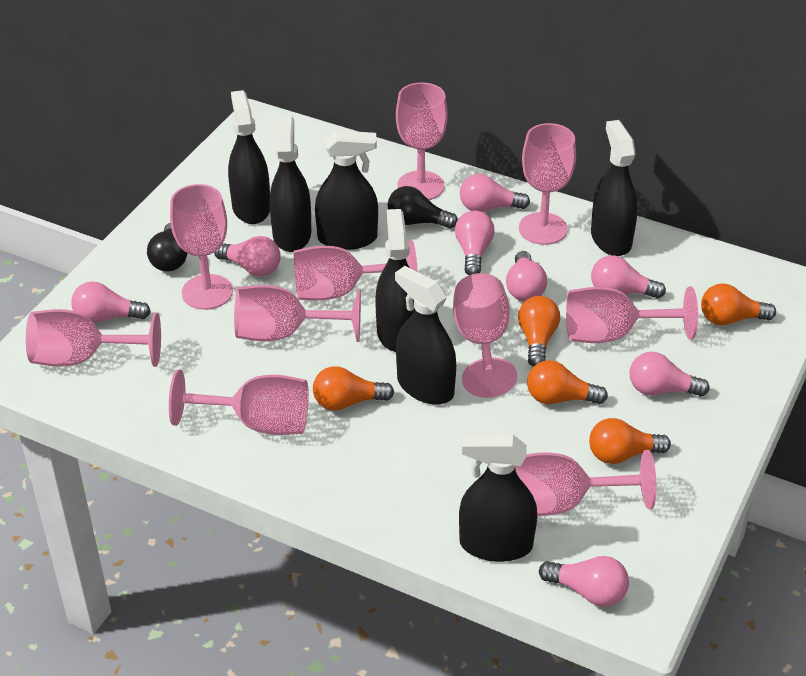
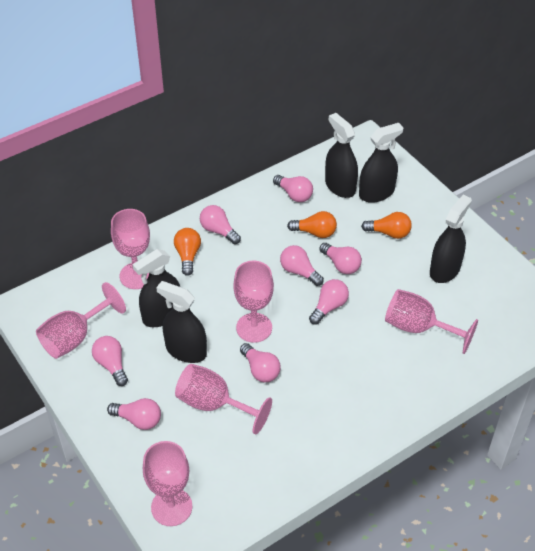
black light bulb: 2 -> 0
black spray bottle: 7 -> 5
orange light bulb: 5 -> 3
pink goblet: 10 -> 6

